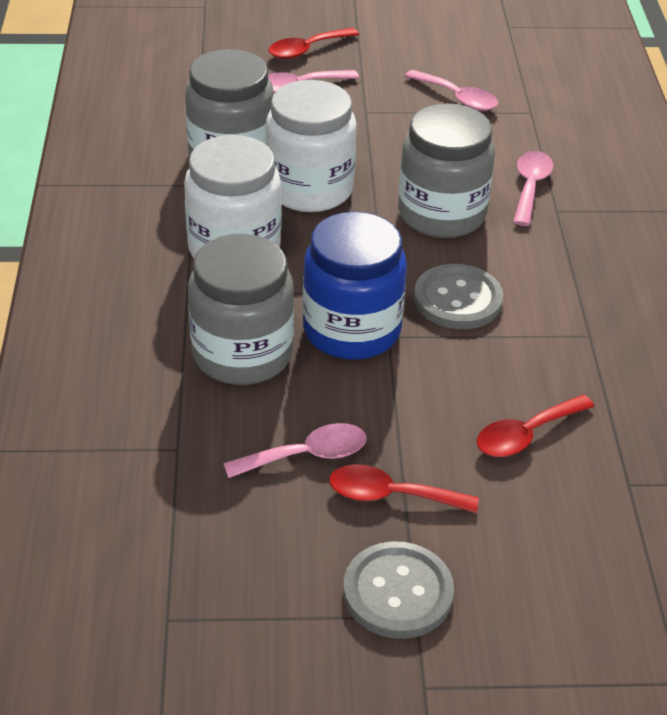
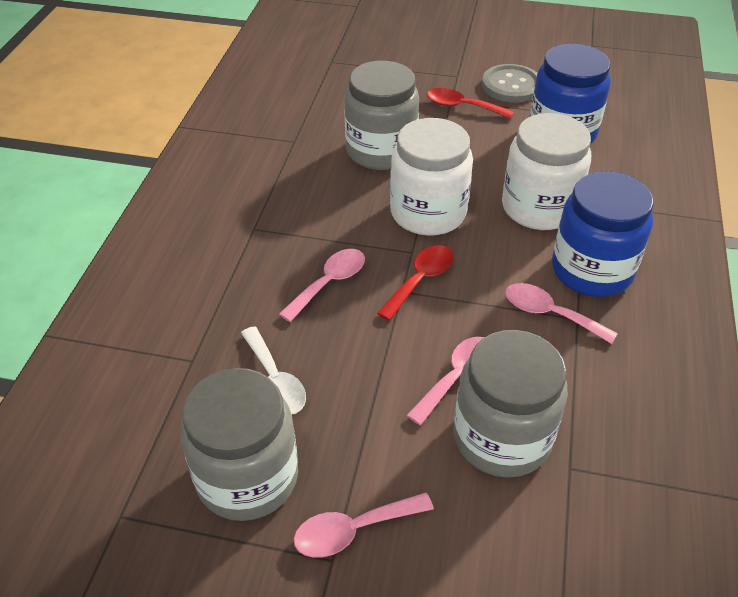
blue jar: 1 -> 2
grey button: 2 -> 1
red spoon: 3 -> 2
white spoon: 0 -> 1

